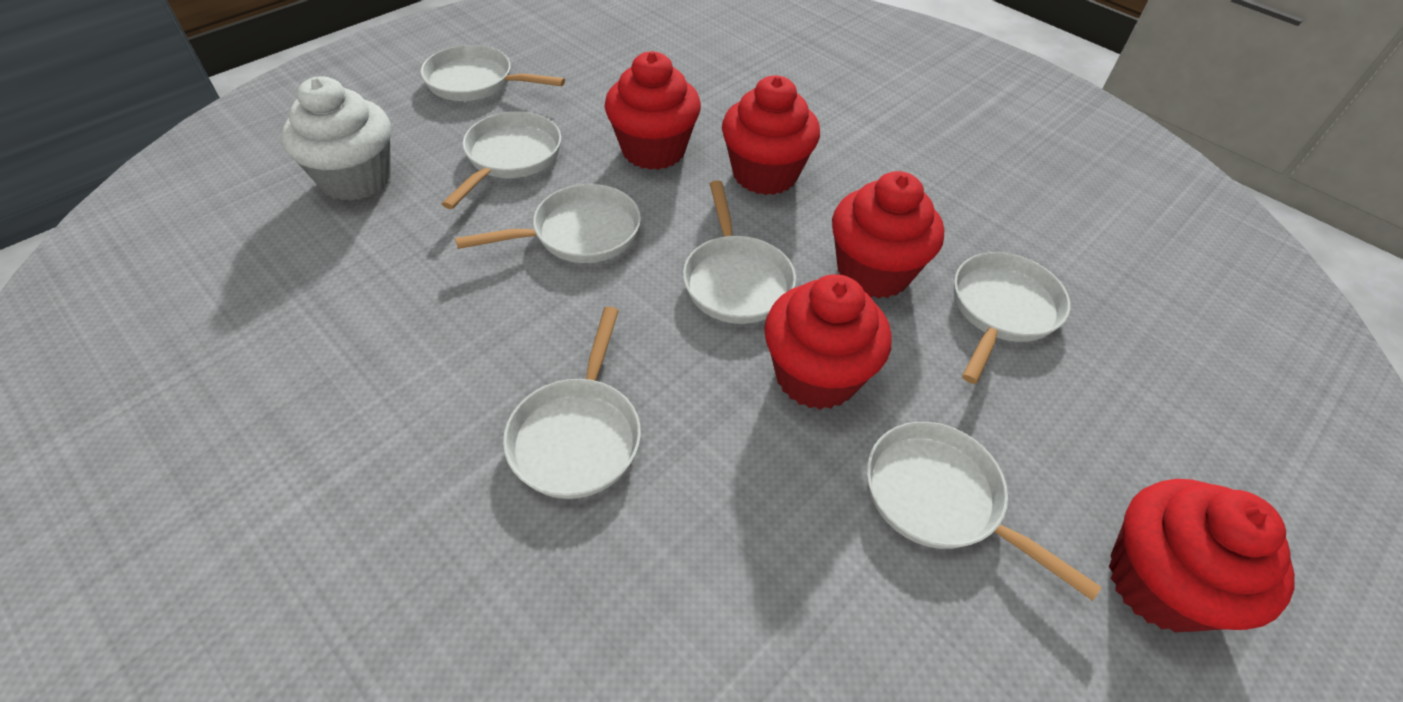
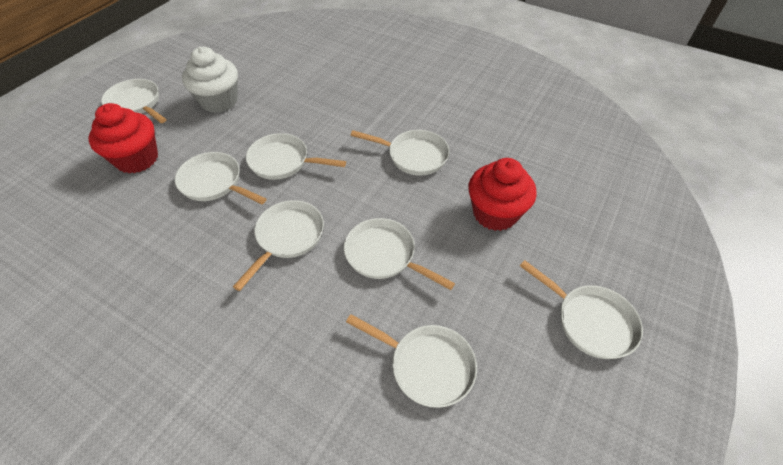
red cupcake: 5 -> 2
white pan: 7 -> 8

